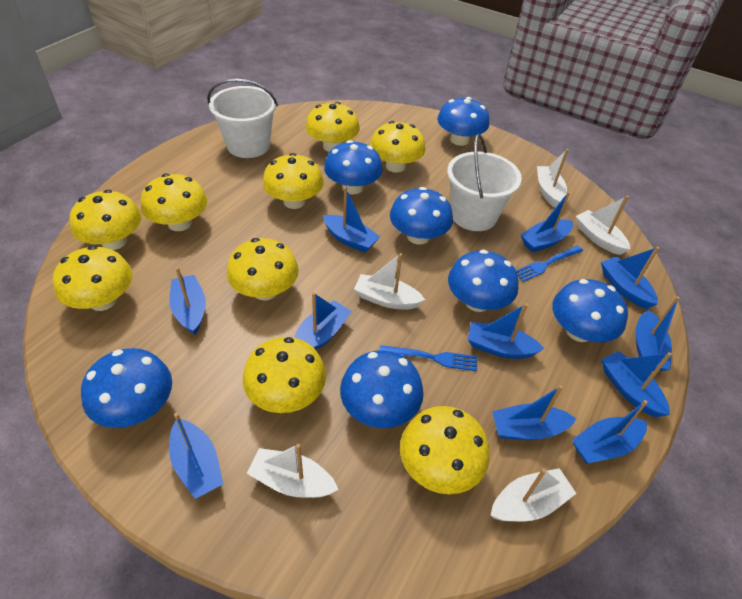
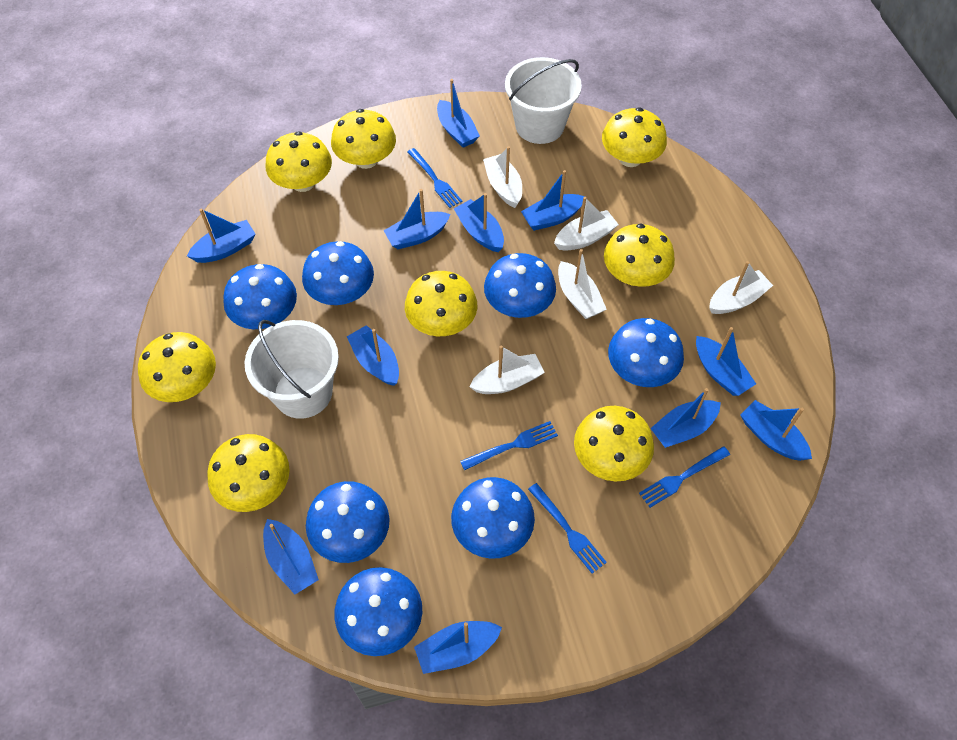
blue fork: 2 -> 4
yellow mushroom: 9 -> 8

